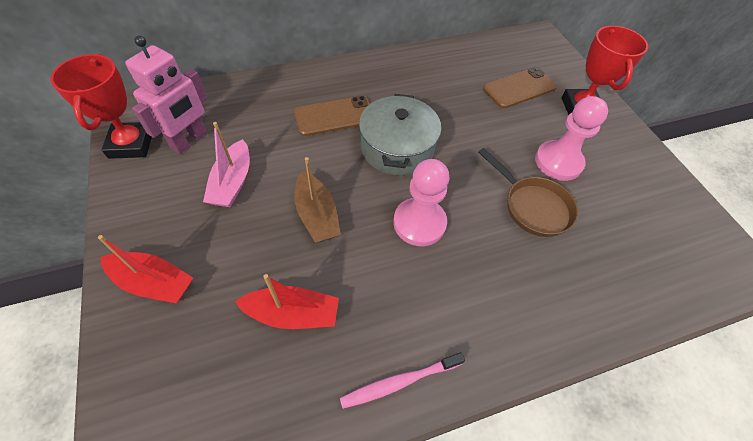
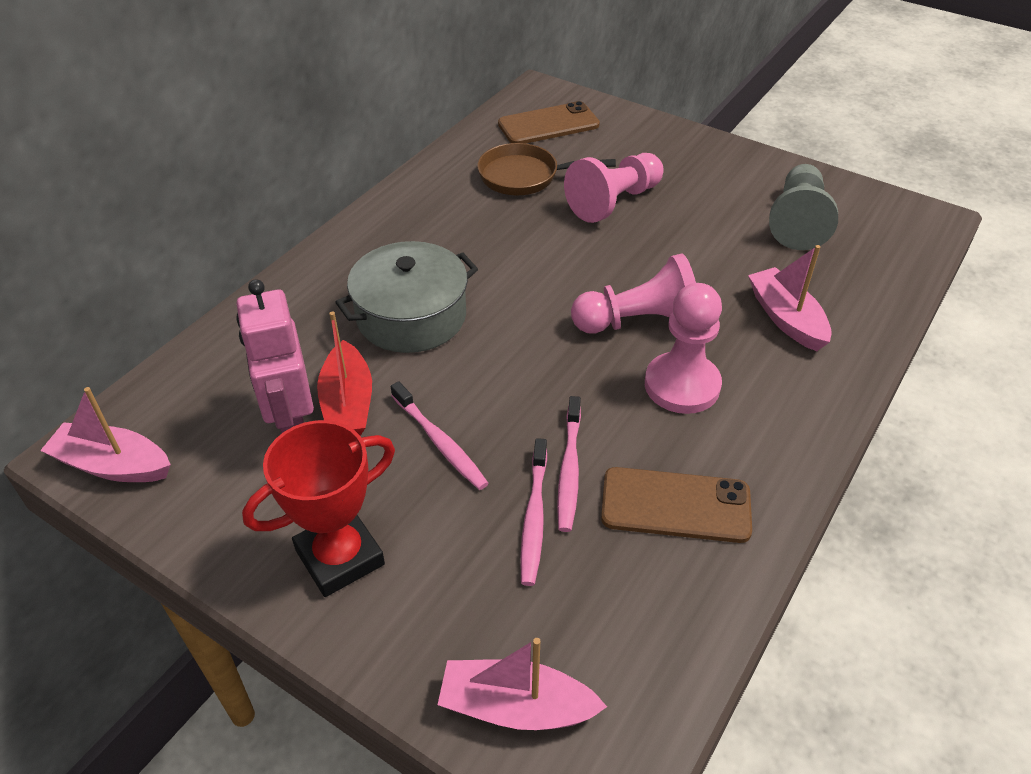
brown boat: 1 -> 0
grey pawn: 0 -> 1
pink boat: 1 -> 3
pink pawn: 2 -> 3
pink toothbrush: 1 -> 3
red boat: 2 -> 1
red trophy: 2 -> 1

